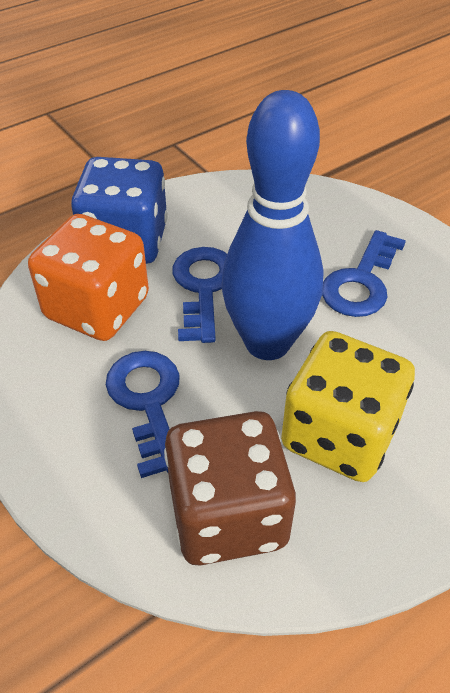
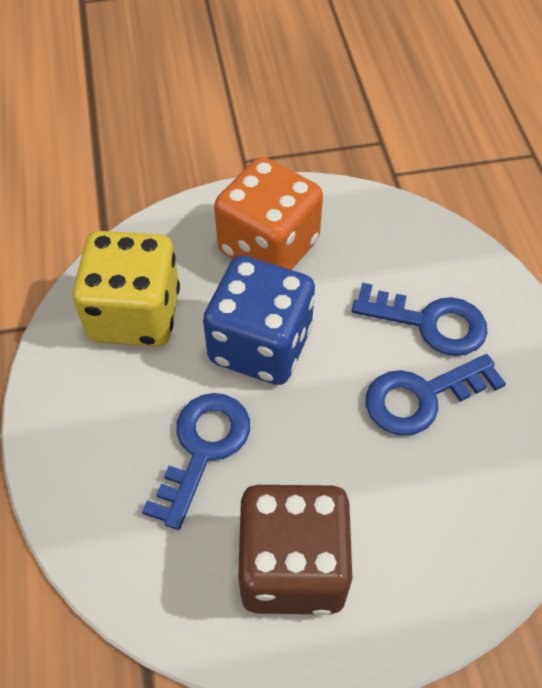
blue bowling pin: 1 -> 0

